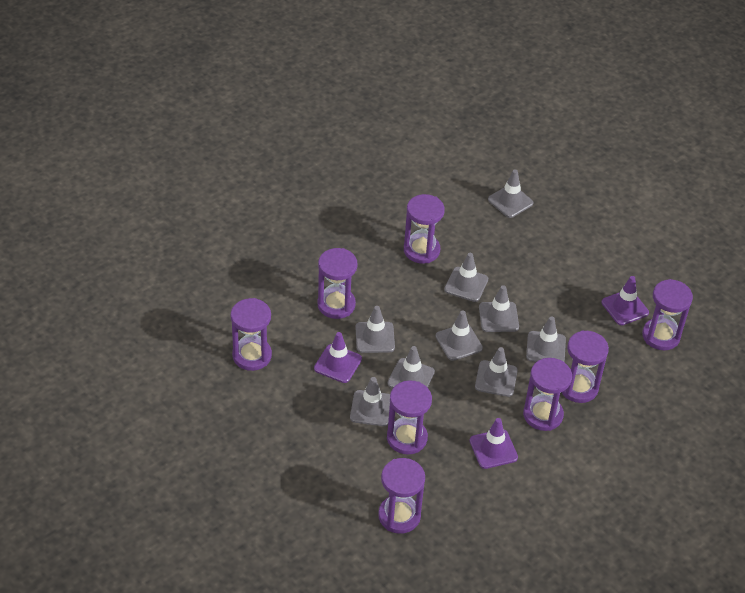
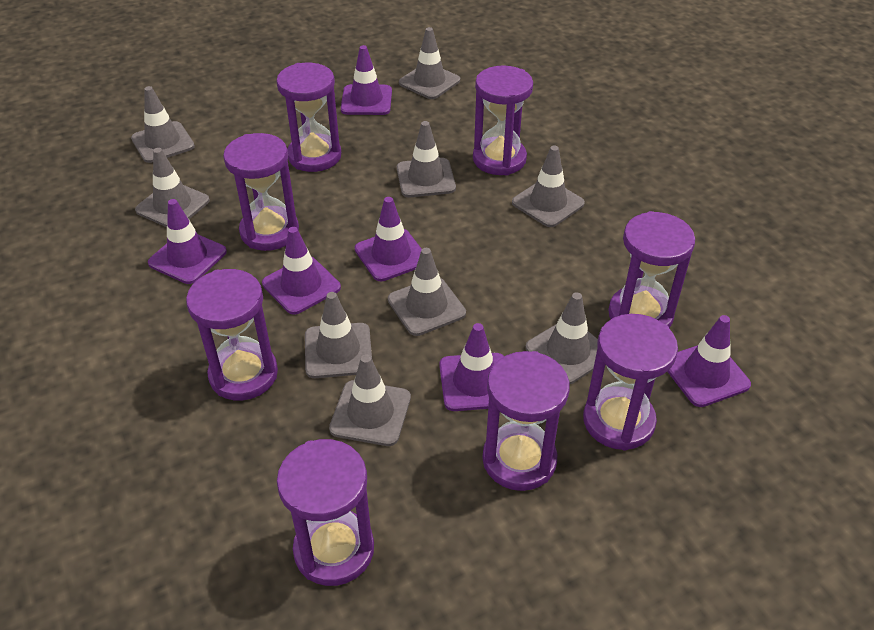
purple traffic cone: 3 -> 6

